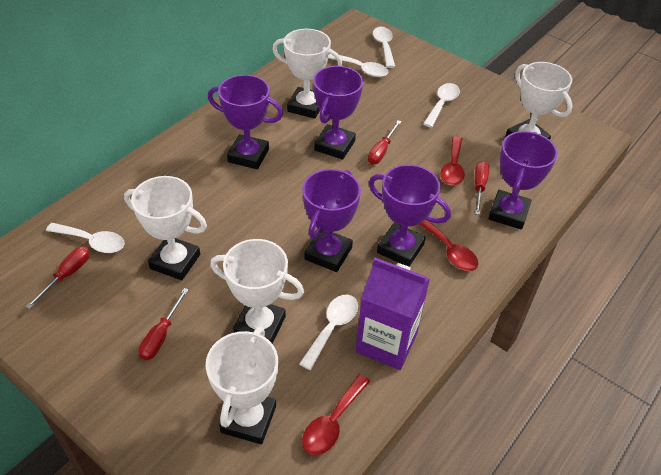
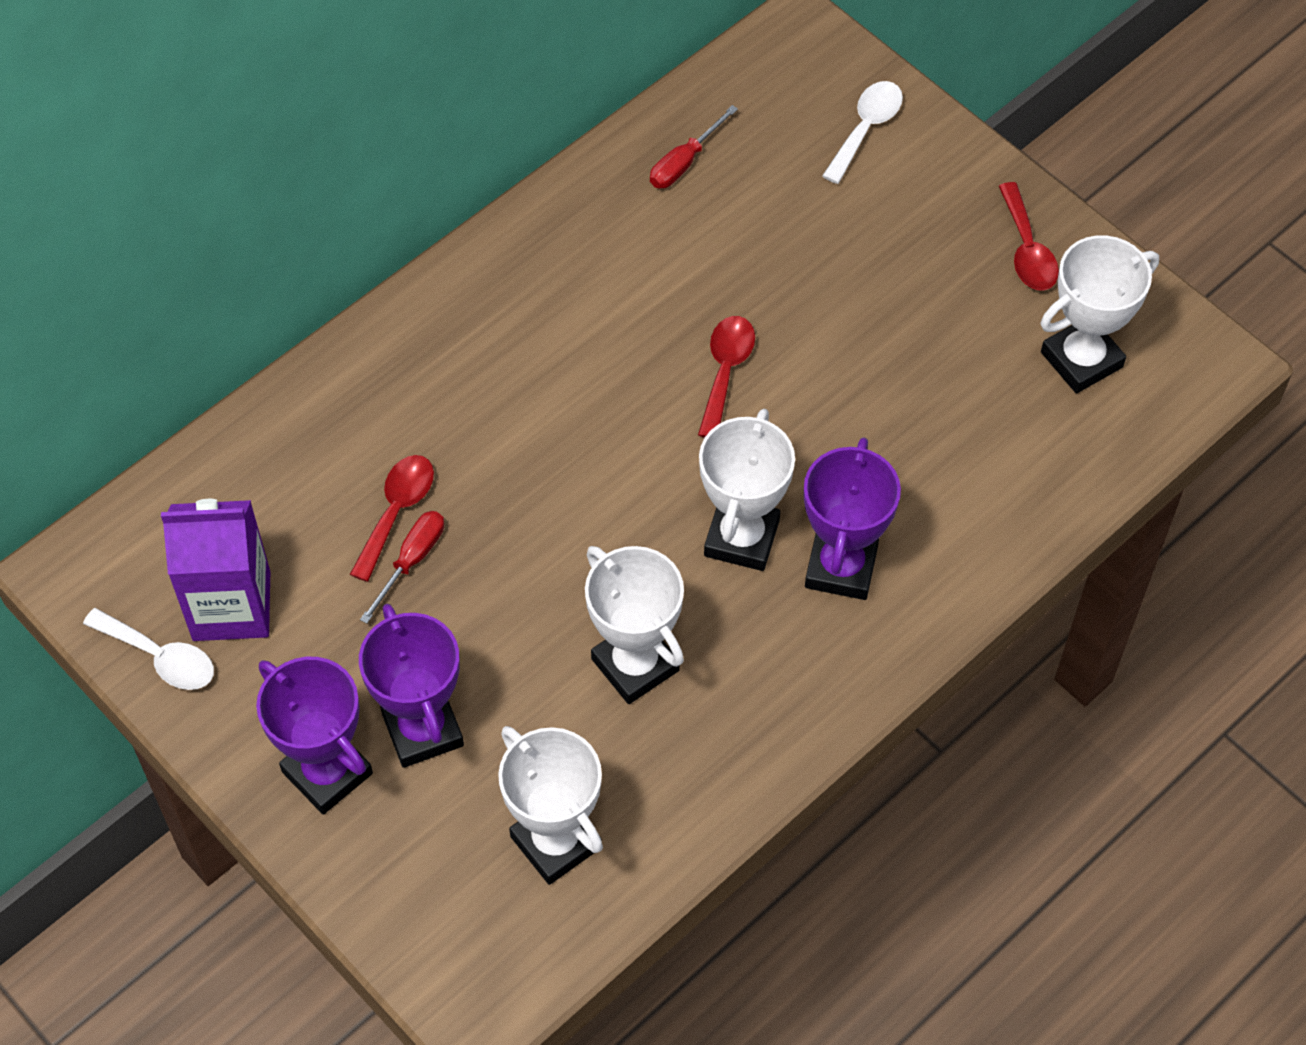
purple trophy: 5 -> 3
red screwdriver: 4 -> 2
white spoon: 5 -> 2
white trophy: 5 -> 4

